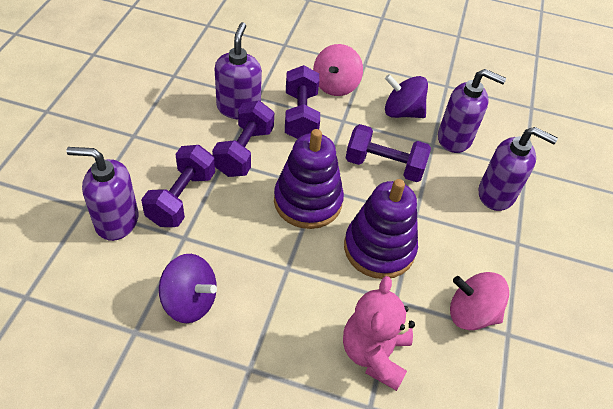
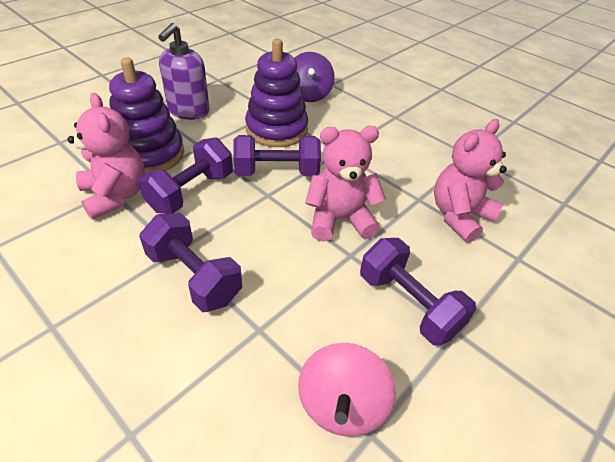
pink spinning top: 2 -> 1
pink teddy bear: 1 -> 3
purple soap dispenser: 4 -> 1
purple spinning top: 2 -> 1

